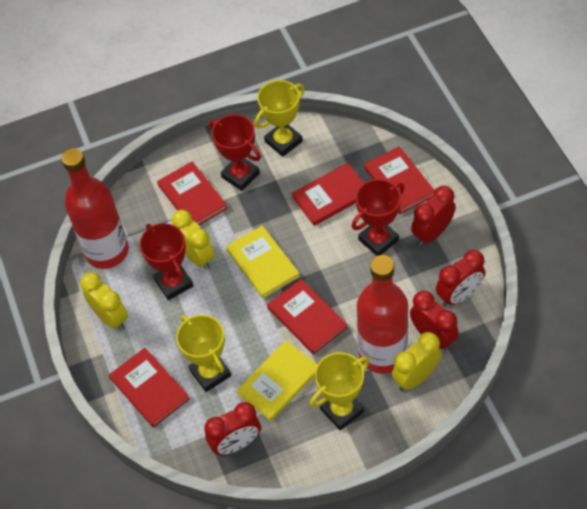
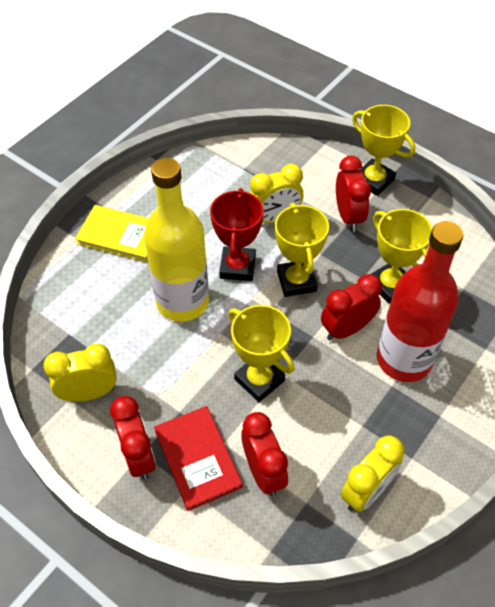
red book: 5 -> 1
red bottle: 2 -> 1
red trophy: 3 -> 1
yellow book: 2 -> 1
yellow bottle: 0 -> 1
yellow trophy: 3 -> 4

